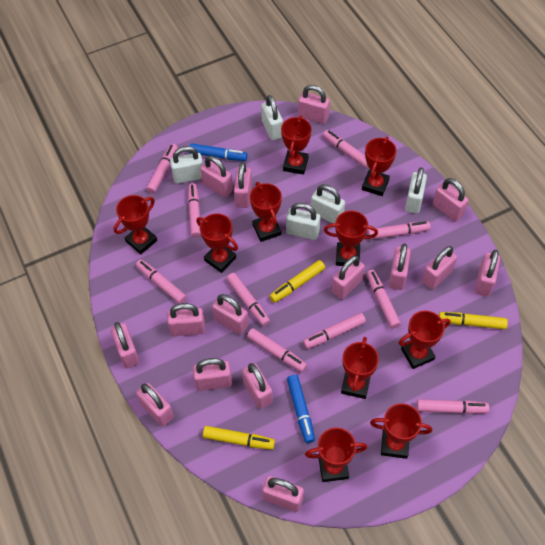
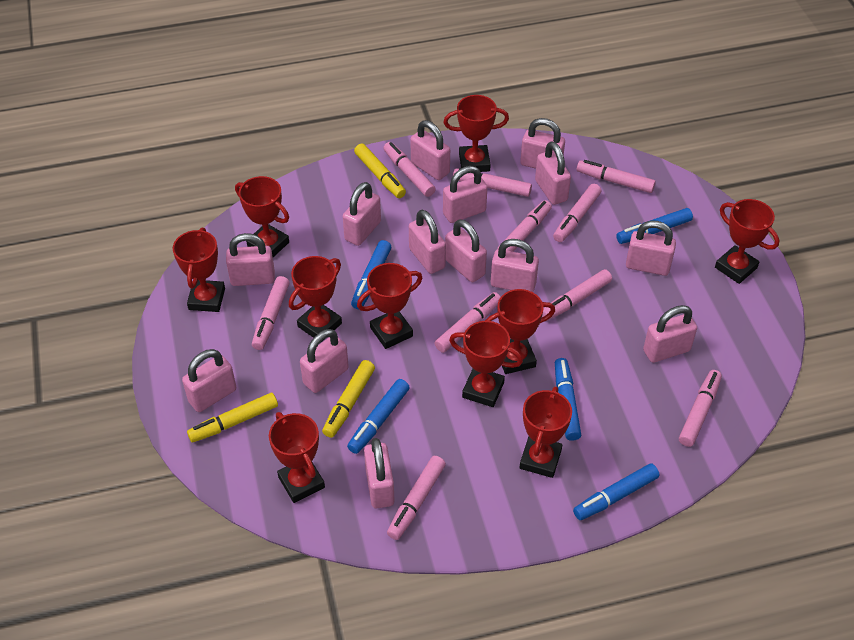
blue marker: 2 -> 5
pink padlock: 15 -> 14
white padlock: 5 -> 0

